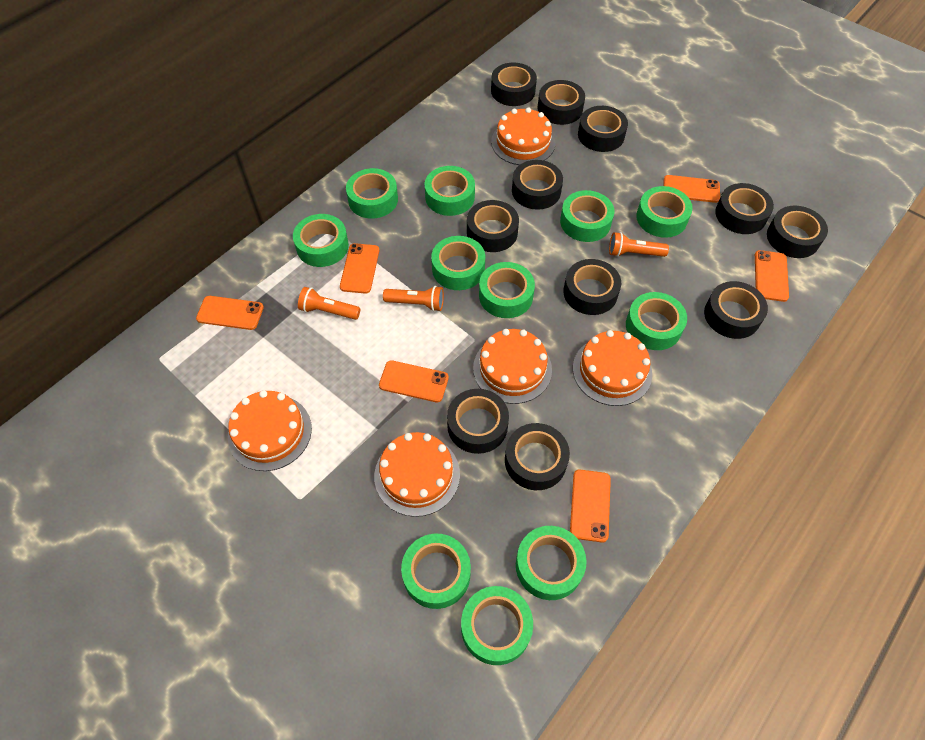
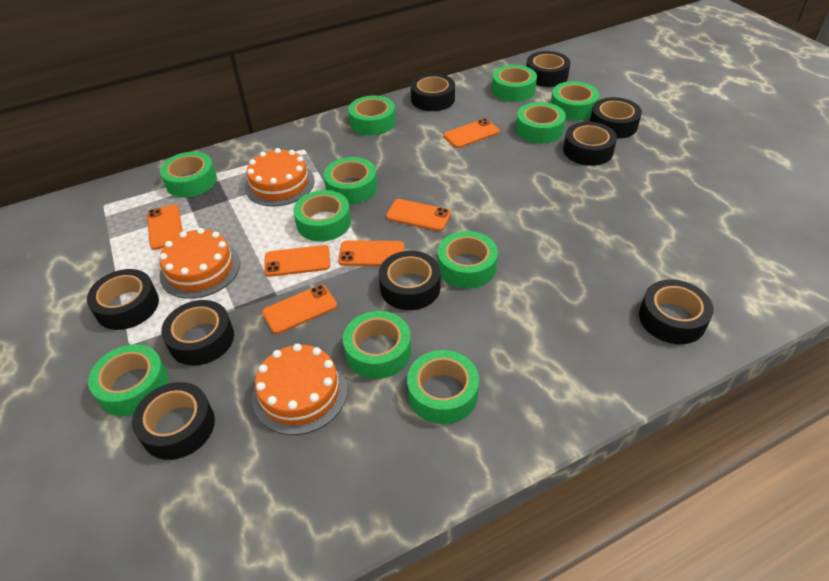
black tape: 11 -> 9
orange cake: 5 -> 3
orange flashlight: 3 -> 0

